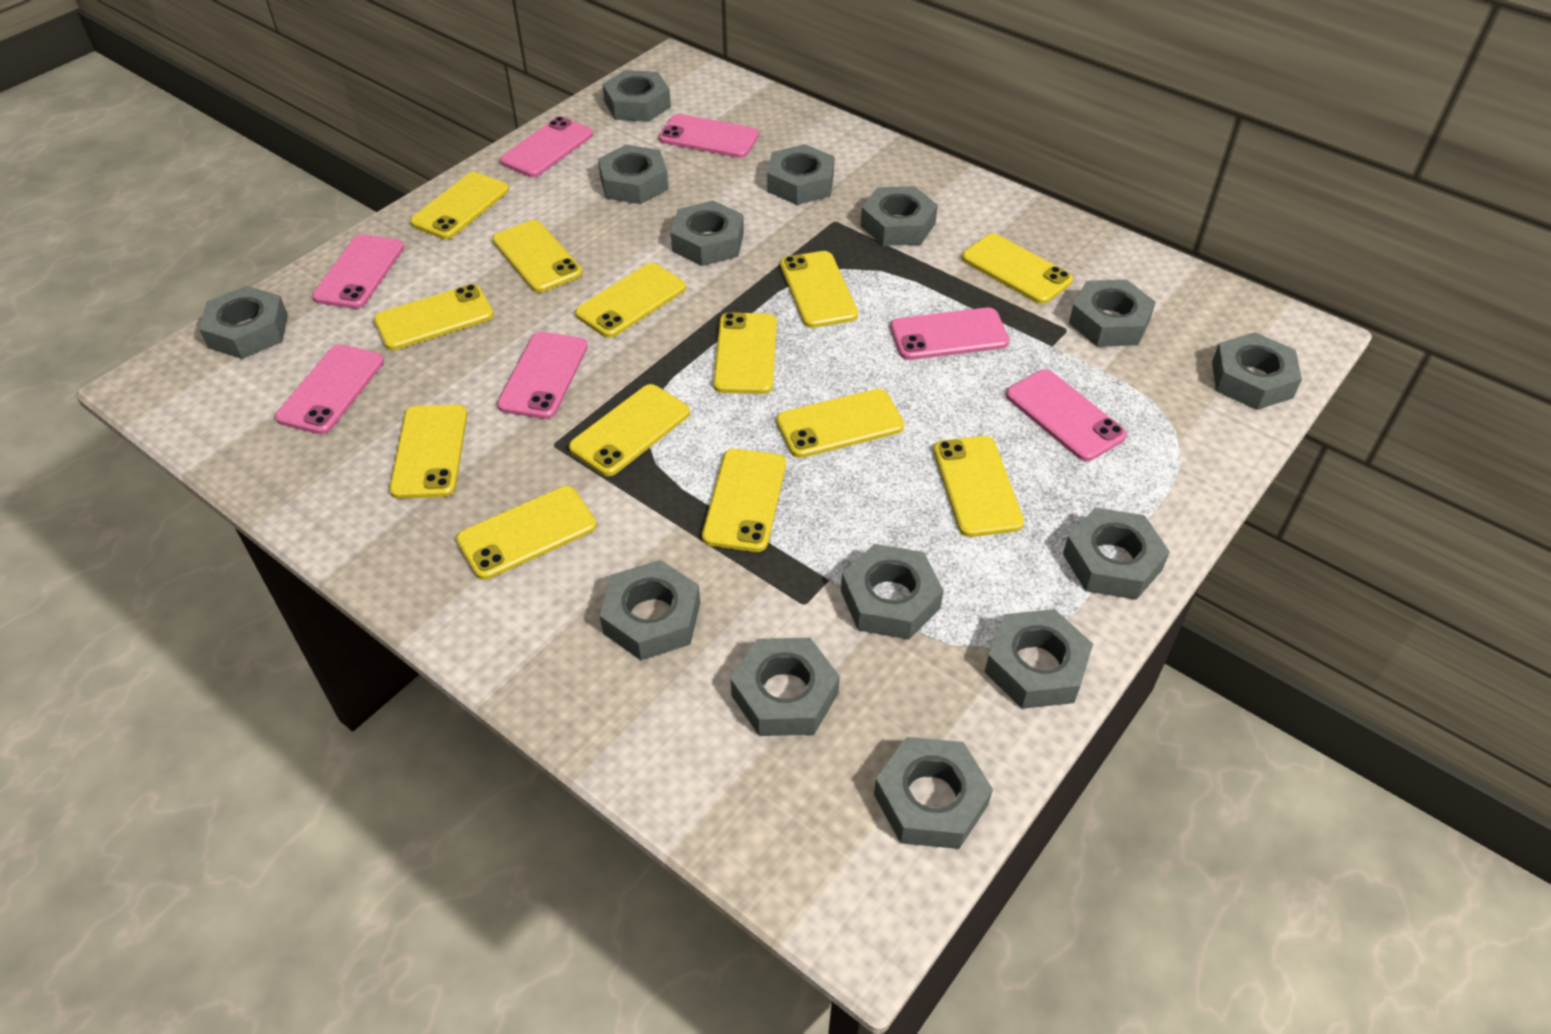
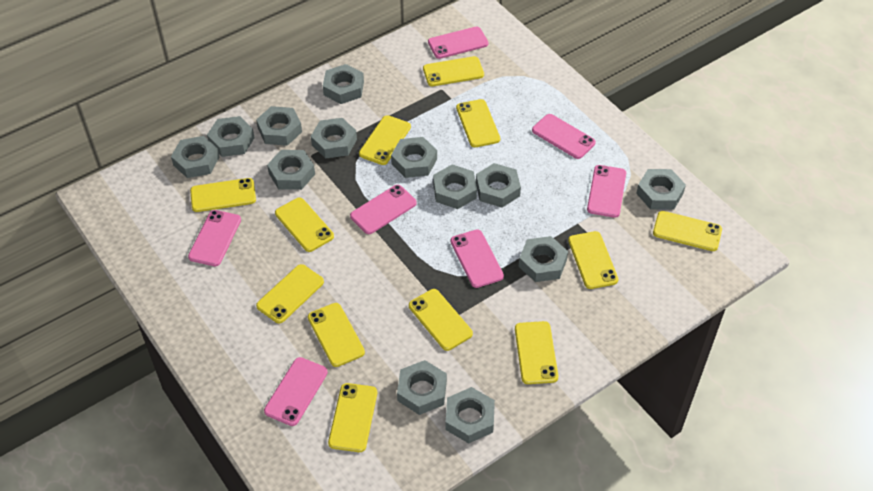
grey nut: 14 -> 13
yellow phone: 13 -> 12

